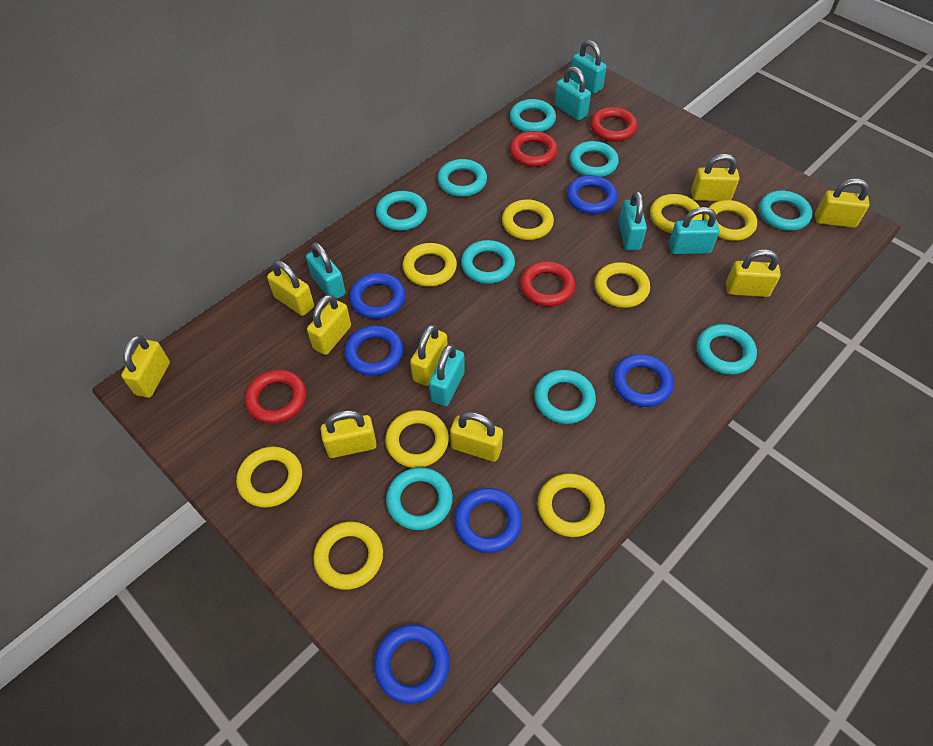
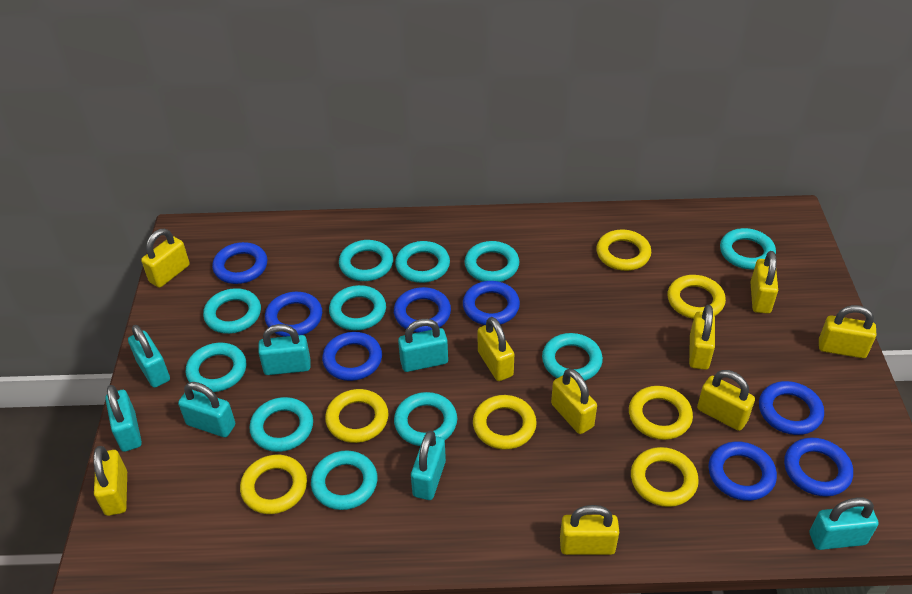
blue ring: 6 -> 8
red ring: 4 -> 0
turquoise padlock: 6 -> 7
turquoise ring: 9 -> 11
yellow ring: 9 -> 7

